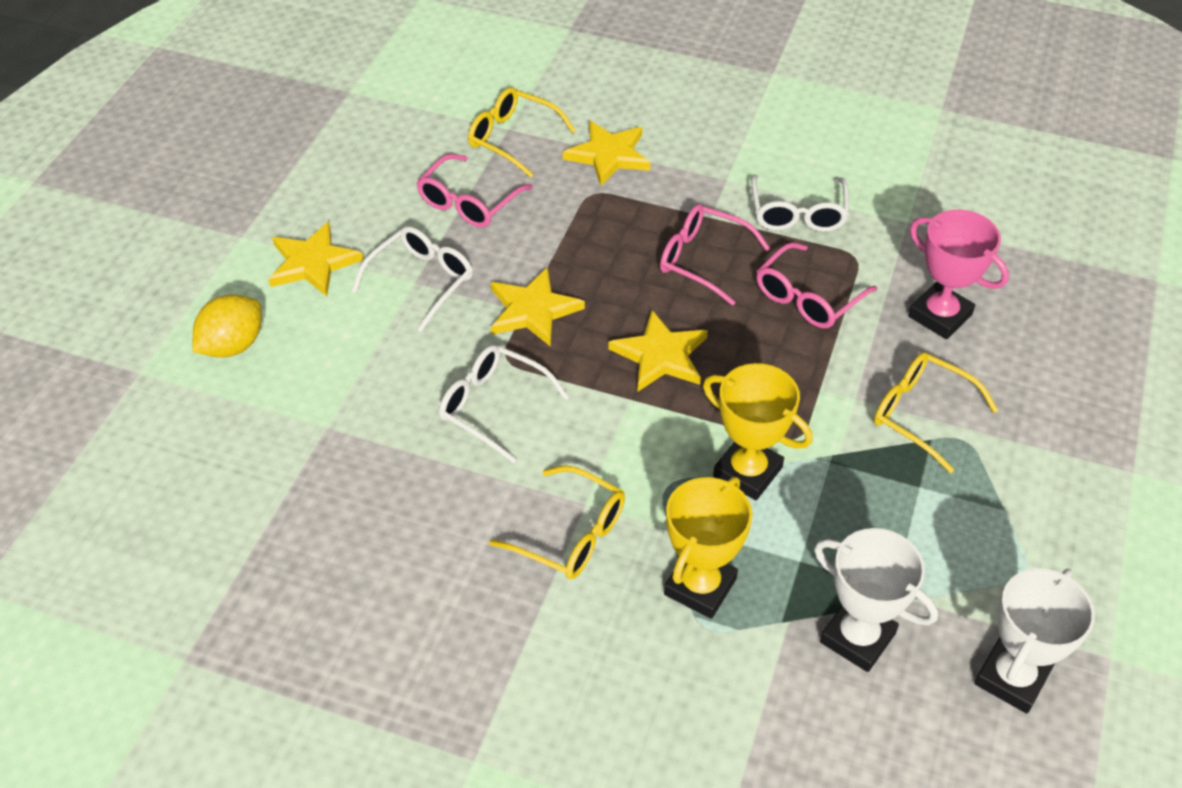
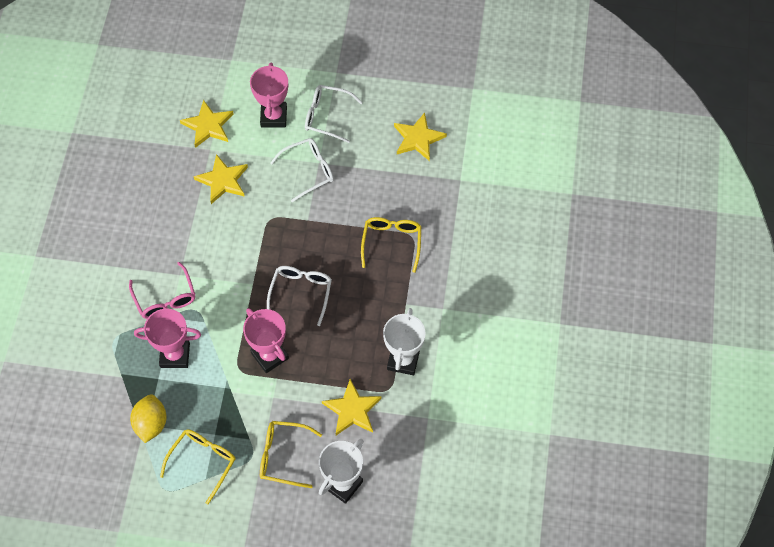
pink glasses: 3 -> 1
pink trophy: 1 -> 3
yellow trophy: 2 -> 0

